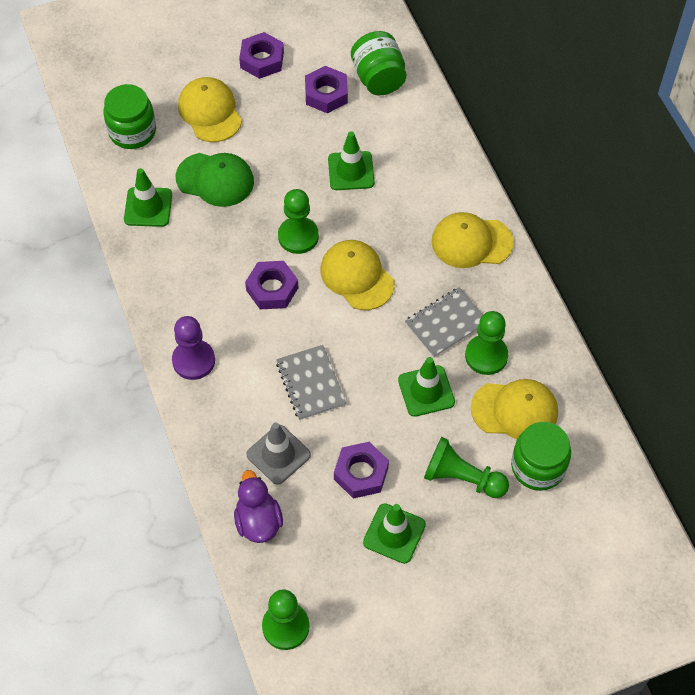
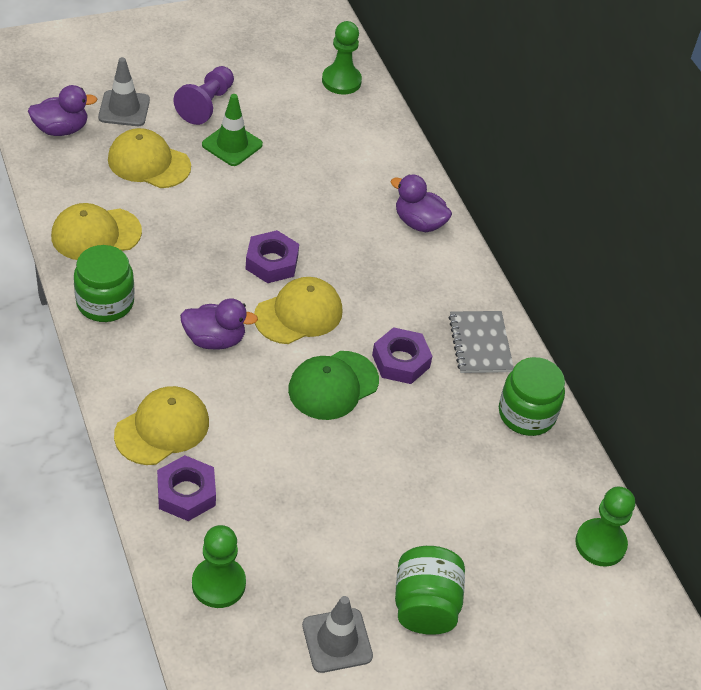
green pawn: 4 -> 3
green traffic cone: 4 -> 1
grey notebook: 2 -> 1
grey traffic cone: 1 -> 2
purple duck: 1 -> 3
purple nut: 4 -> 3

